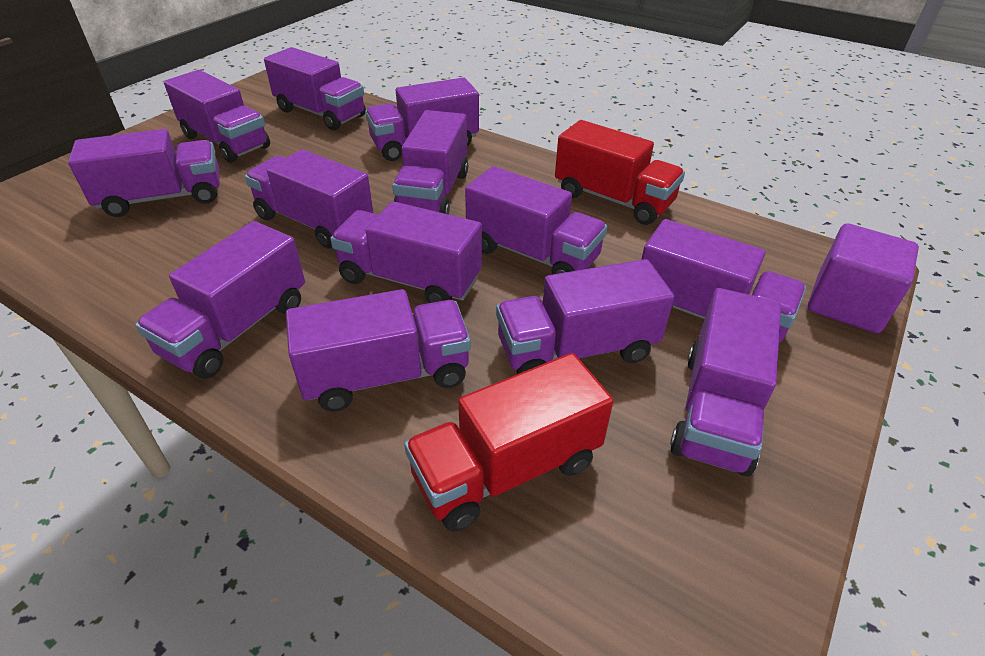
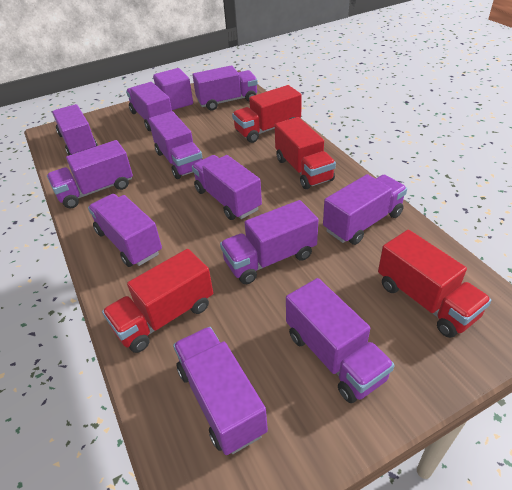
purple truck: 13 -> 11
red truck: 2 -> 4

